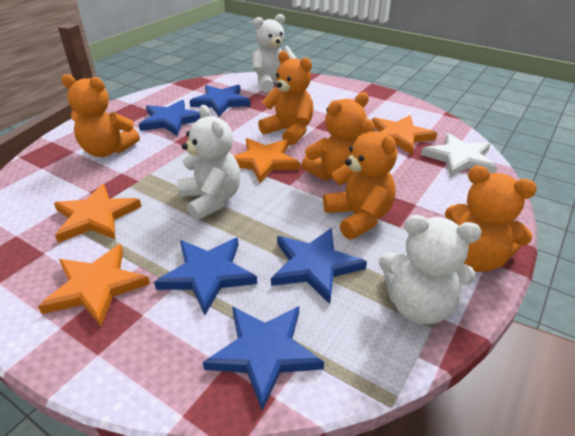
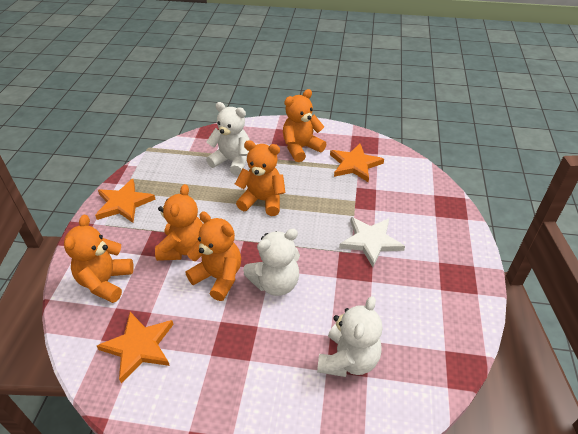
blue star: 5 -> 0
orange star: 4 -> 3

